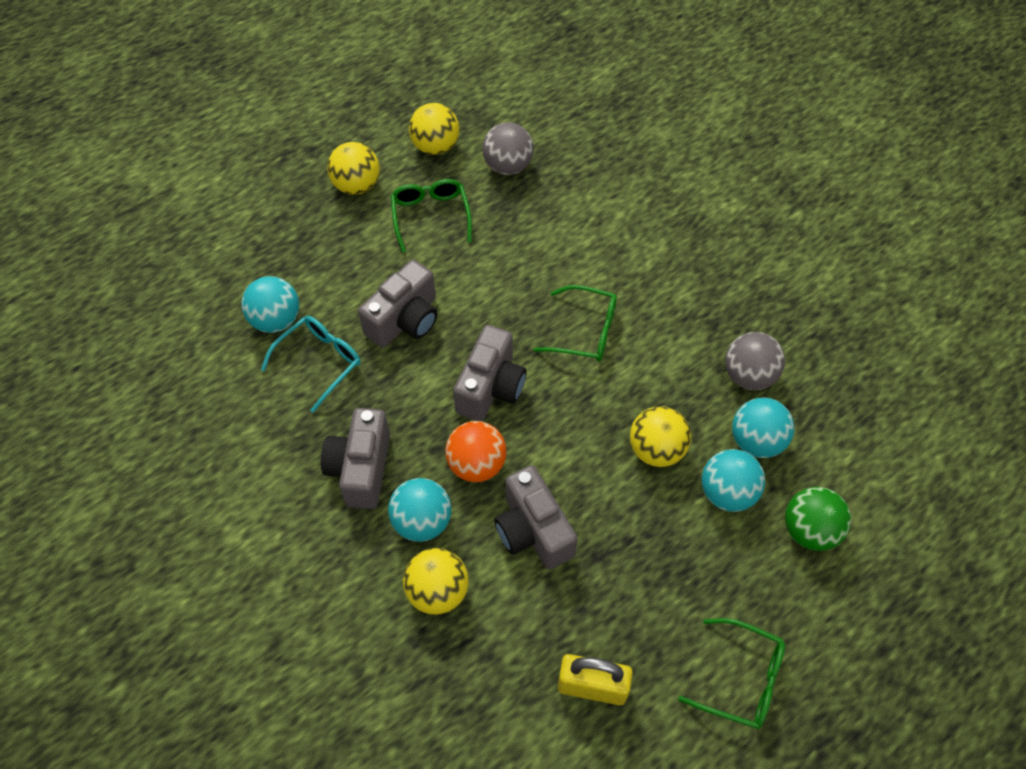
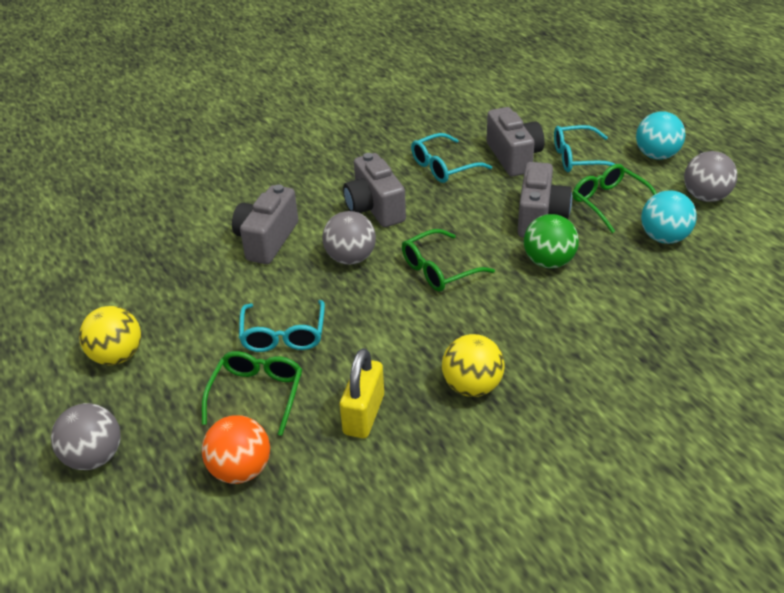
grey ball: 2 -> 3
turquoise ball: 4 -> 2
turquoise glasses: 1 -> 3
yellow ball: 4 -> 2

